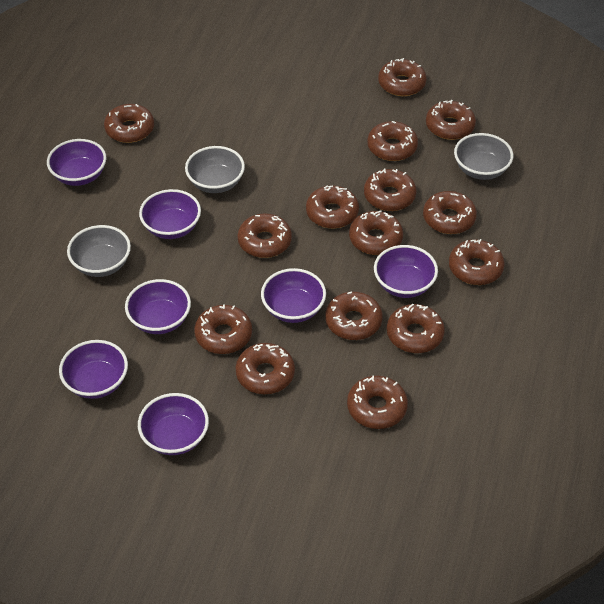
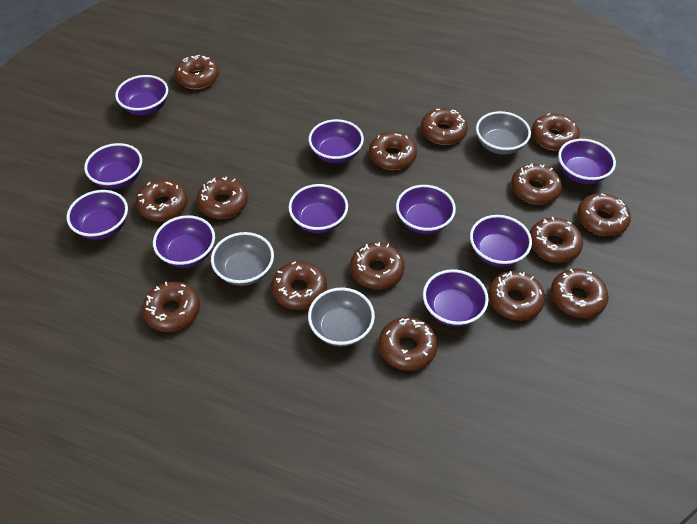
purple bowl: 7 -> 10

